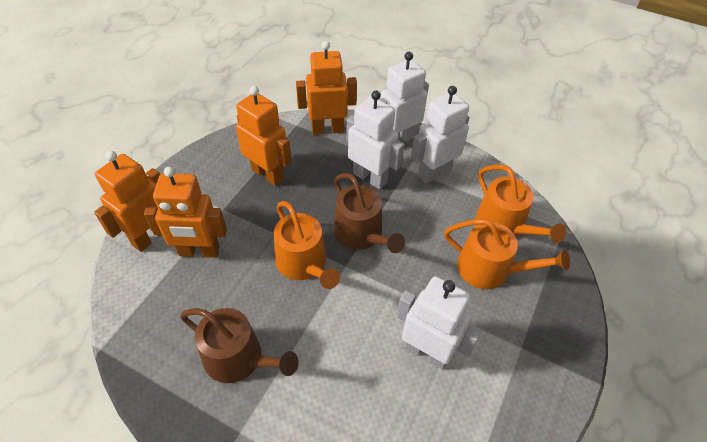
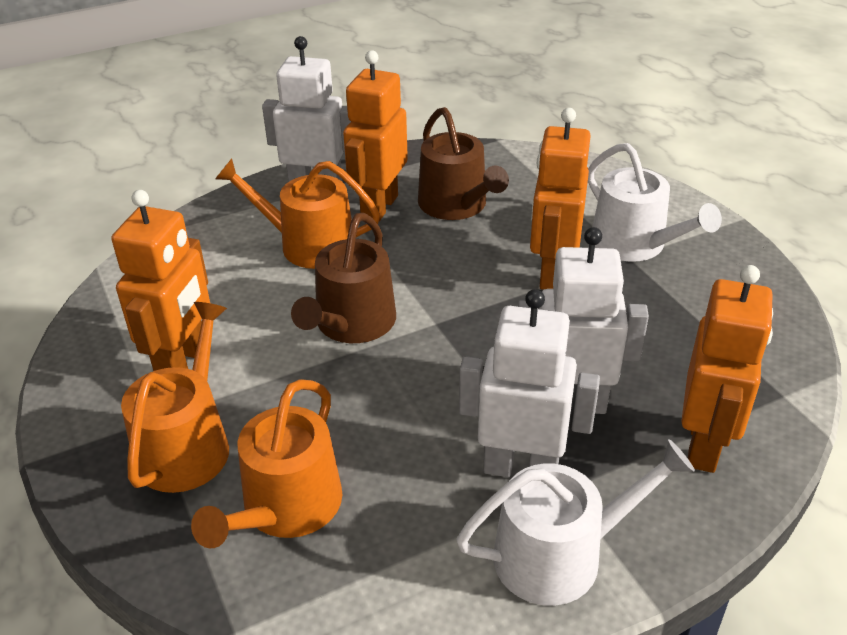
white robot: 4 -> 3
white watering can: 0 -> 2

